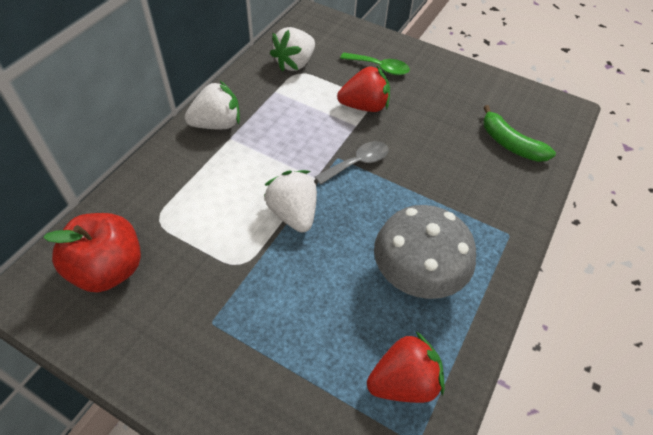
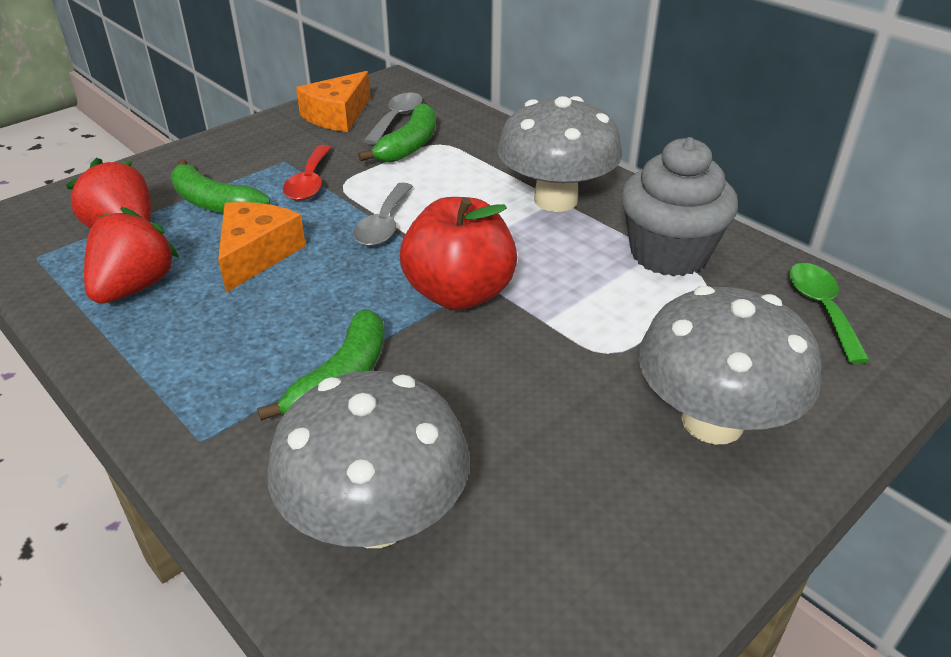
green banana: 1 -> 3
grey cupcake: 0 -> 1
grey mushroom: 1 -> 3
grey spoon: 1 -> 2
orange cheese: 0 -> 2
red spoon: 0 -> 1
white strawberry: 3 -> 0

